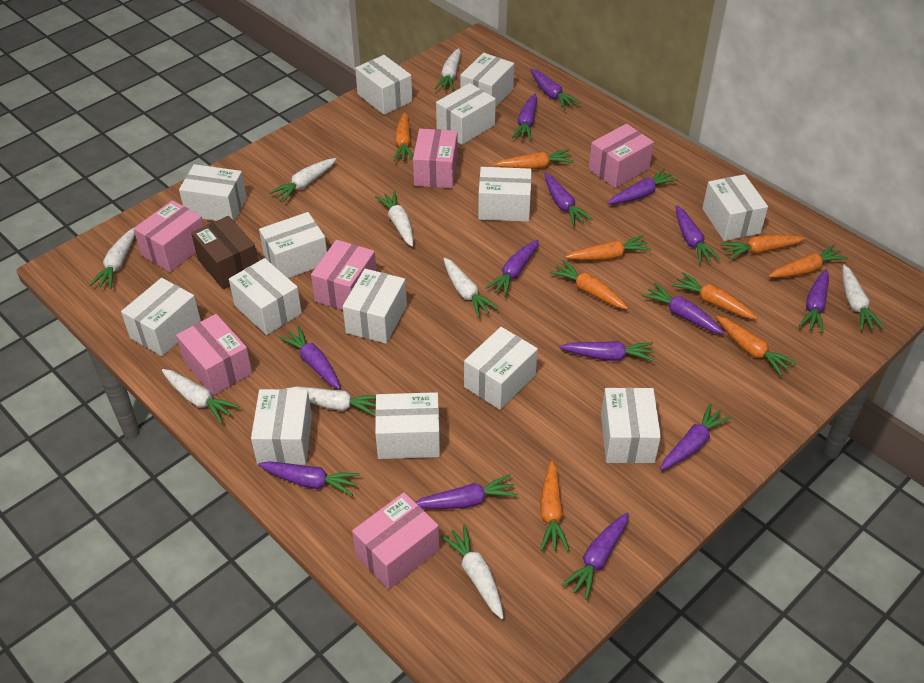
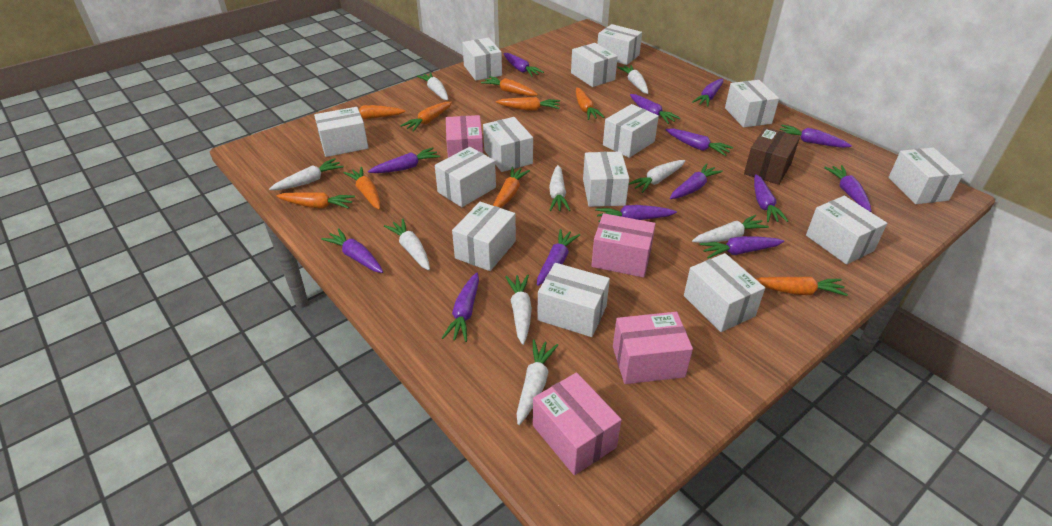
pink box: 6 -> 4

